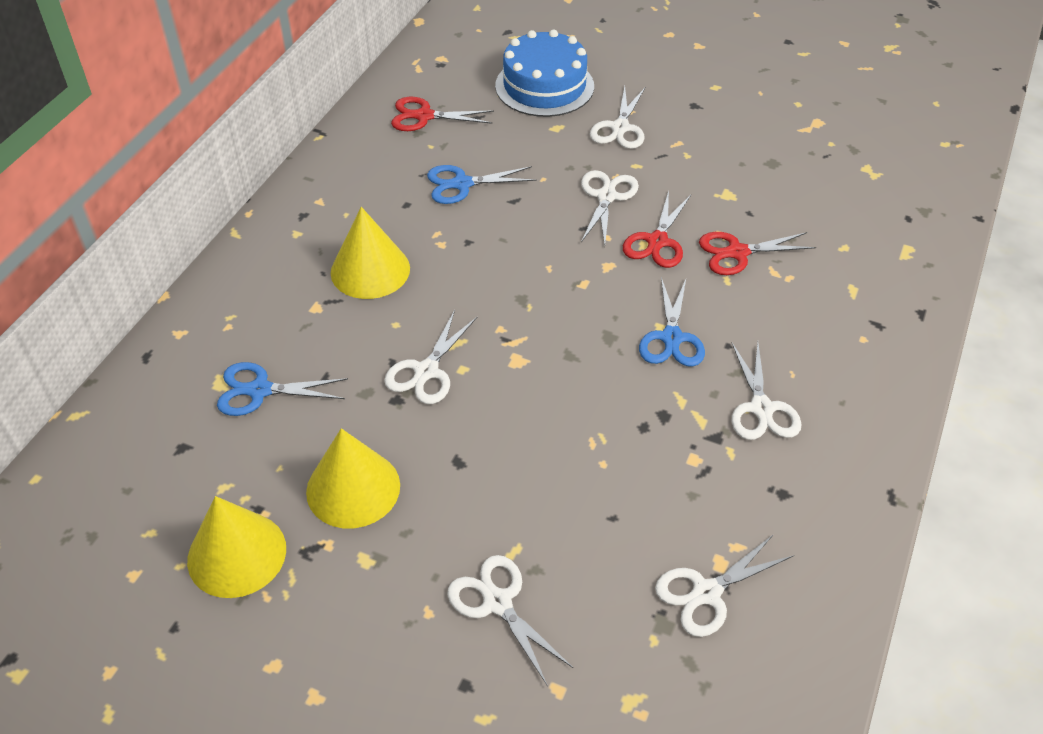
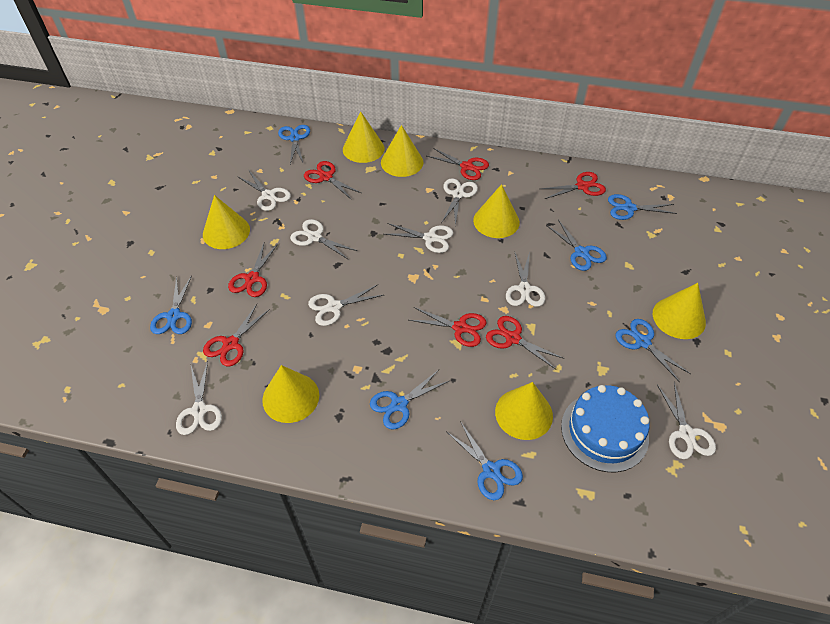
blue scissors: 3 -> 7
red scissors: 3 -> 7
white scissors: 6 -> 8
yellow cone: 3 -> 7

